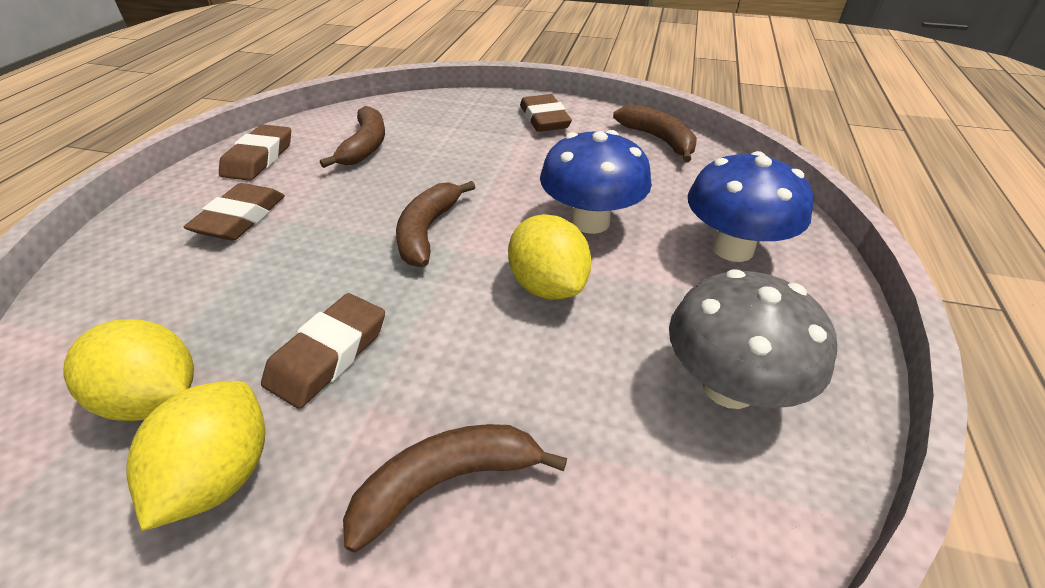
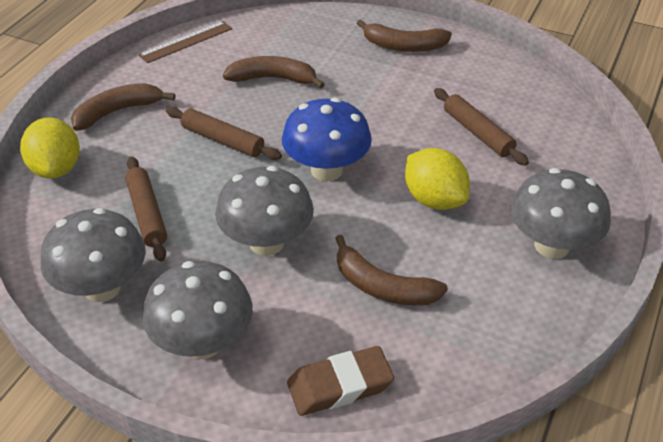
blue mushroom: 2 -> 1
brown eraser: 4 -> 1
brown rolling pin: 0 -> 3
brown ruler: 0 -> 1
grey mushroom: 1 -> 4
yellow lemon: 3 -> 2

